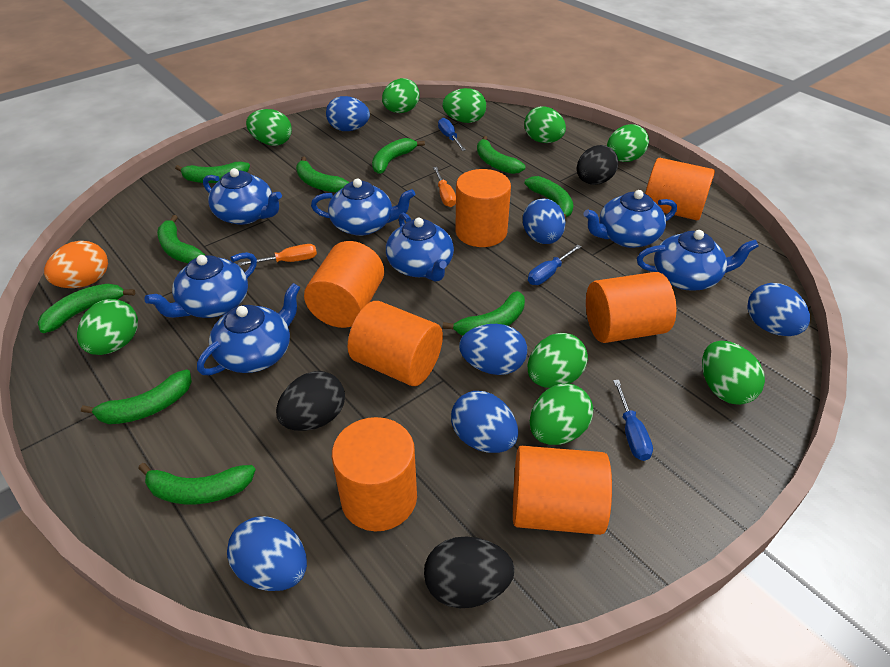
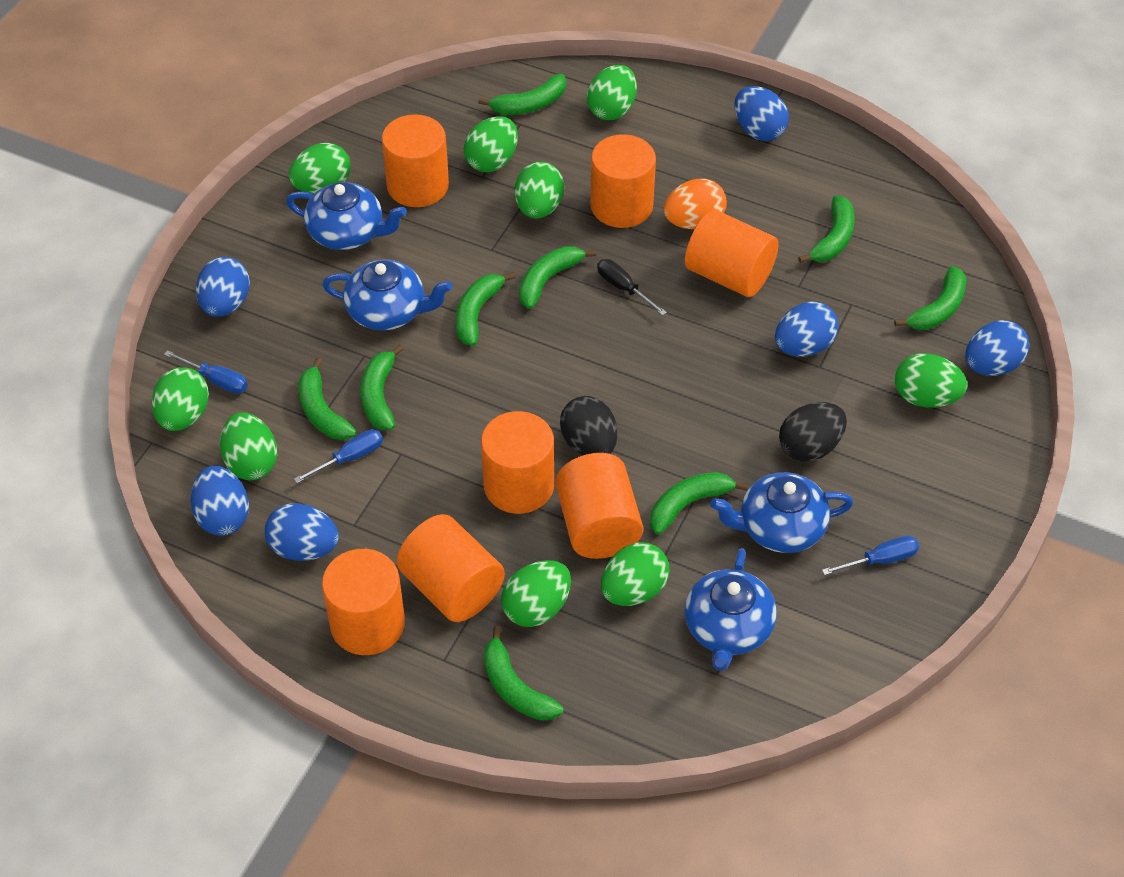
black egg: 3 -> 2
black screwdriver: 0 -> 1
blue teapot: 7 -> 4
green banana: 10 -> 9
orange screwdriver: 2 -> 0

